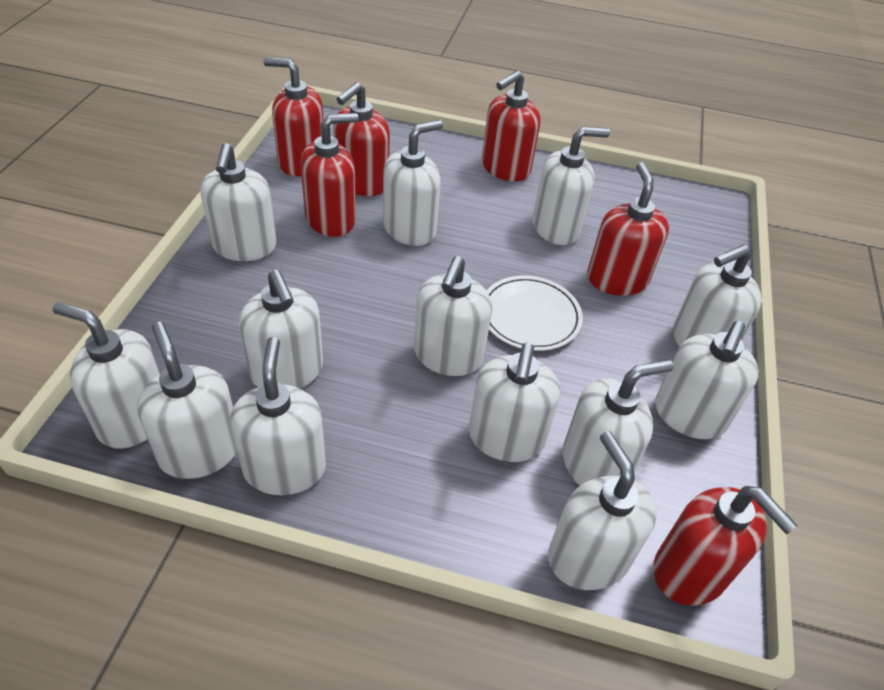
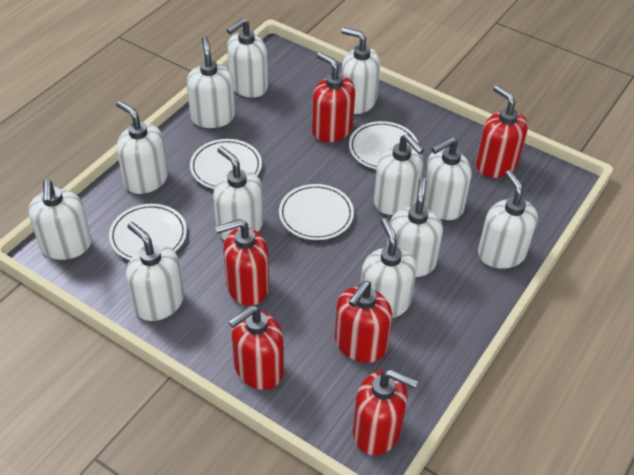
white plate: 1 -> 4
white soap dispenser: 13 -> 12

